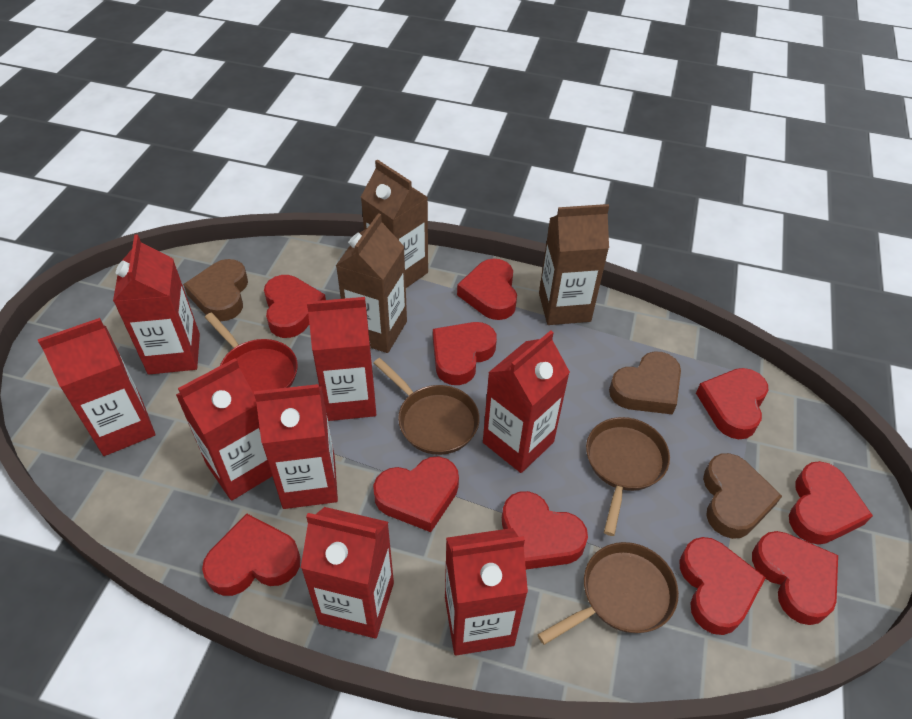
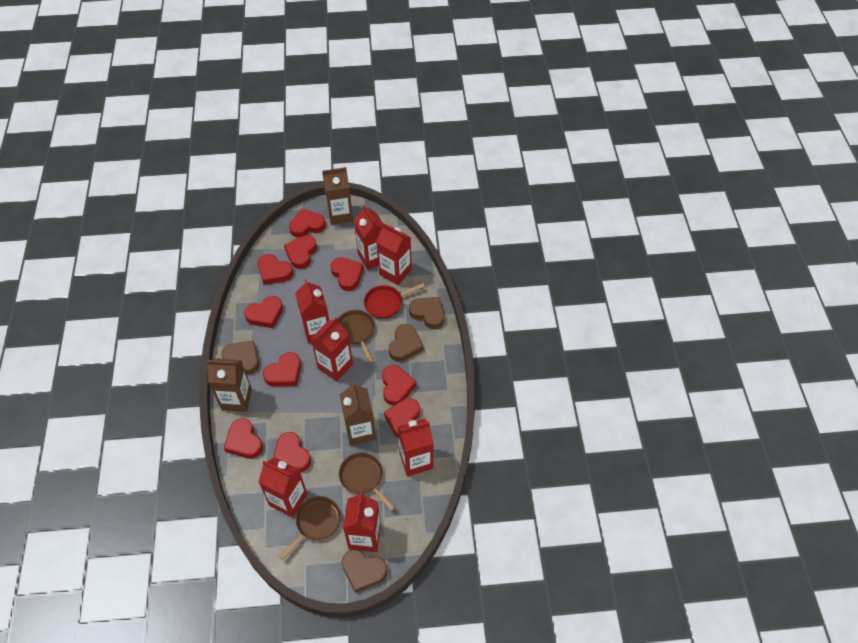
brown heart: 3 -> 4
red carton: 8 -> 7

